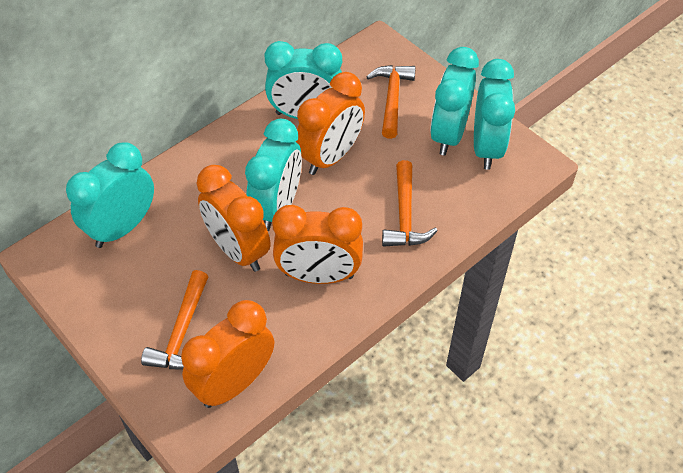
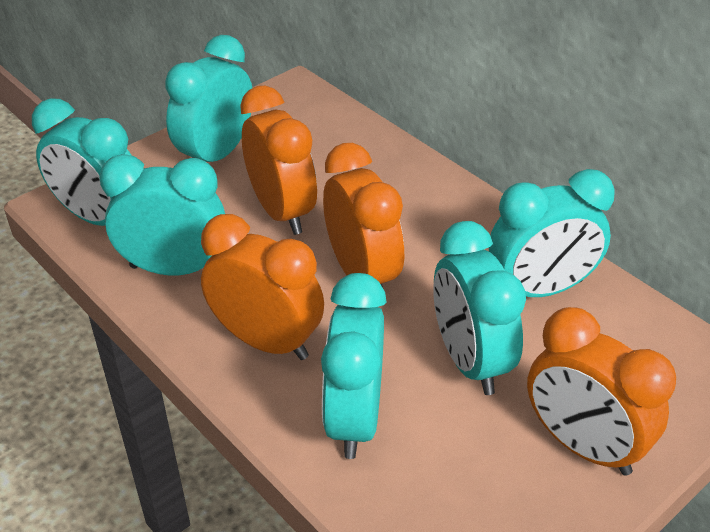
orange hammer: 3 -> 0
turquoise clock: 5 -> 6

